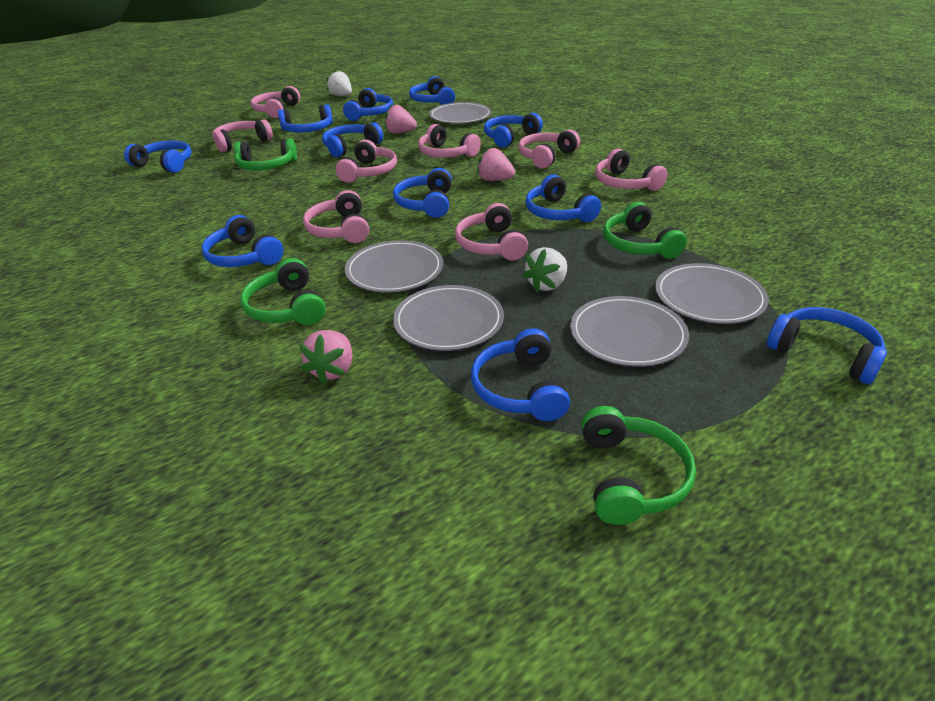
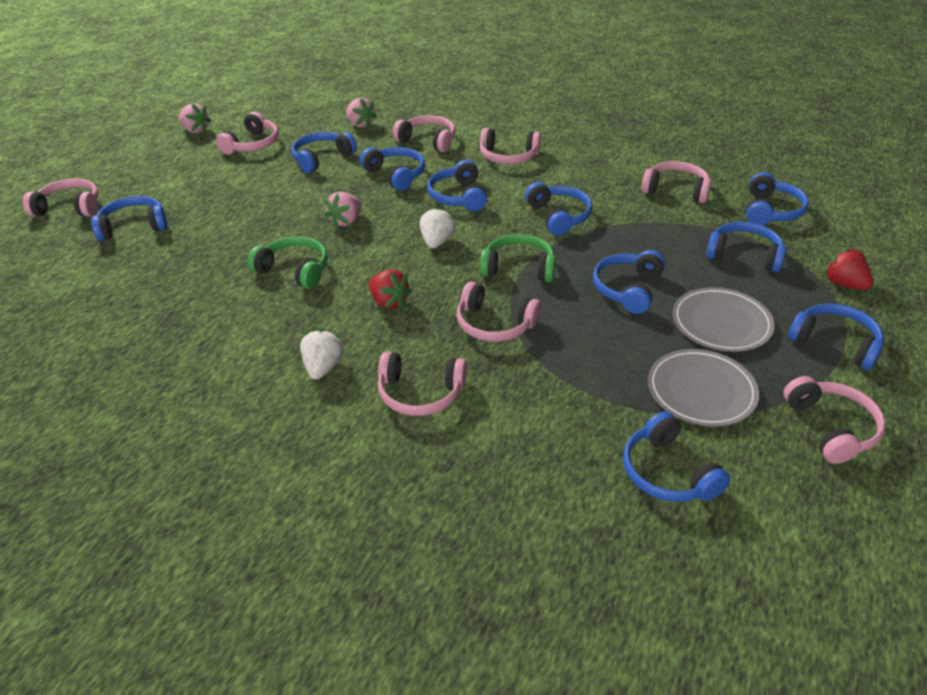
blue headphones: 11 -> 10
green headphones: 4 -> 2
grey plate: 5 -> 2
red strawberry: 0 -> 2

